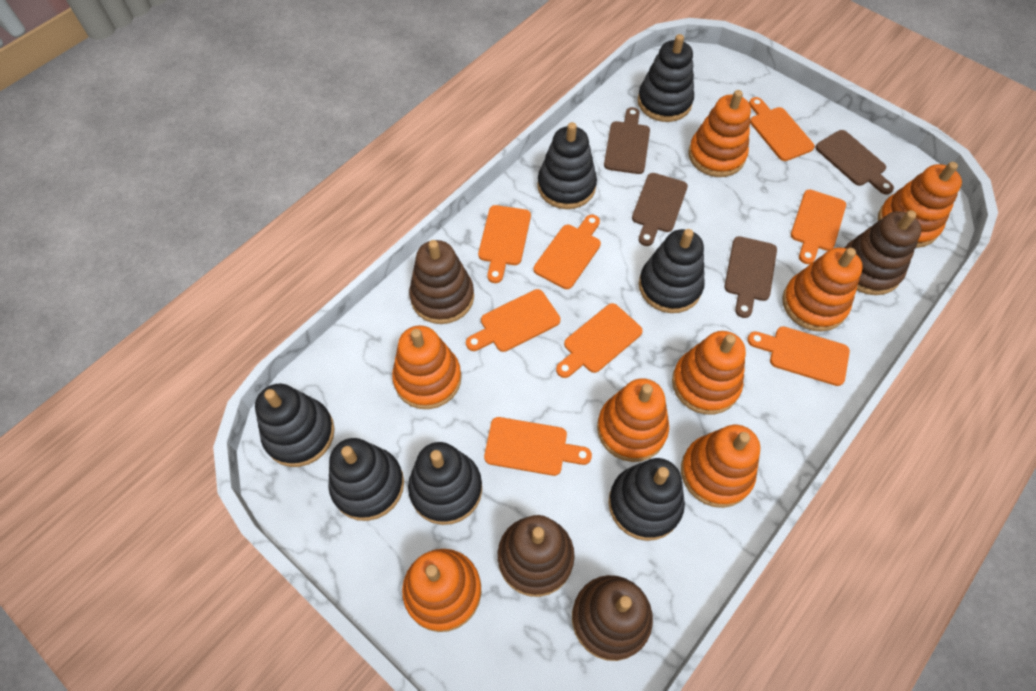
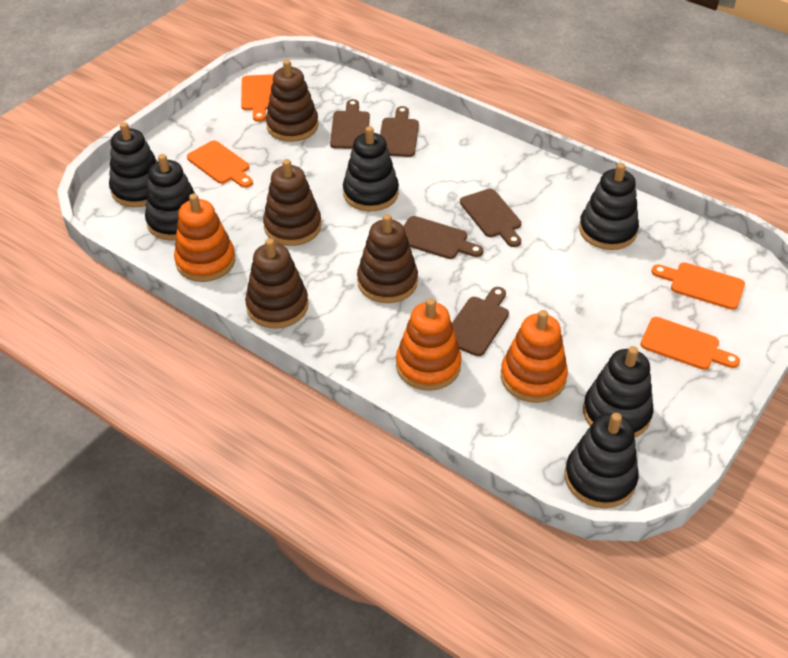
black stacking toy: 7 -> 6
brown cutting board: 4 -> 5
orange cutting board: 8 -> 4
orange stacking toy: 8 -> 3

